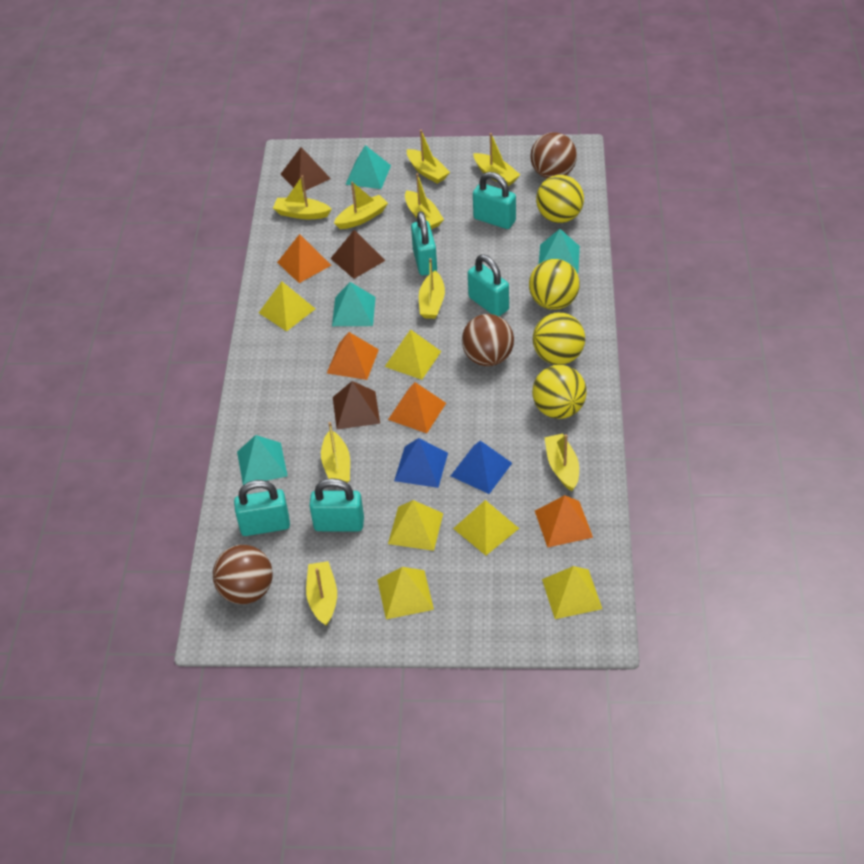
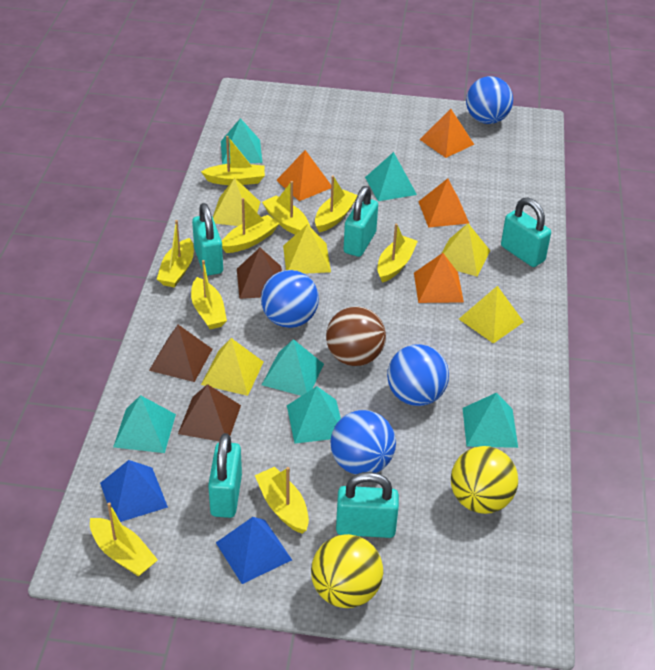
blue ball: 0 -> 4
brown ball: 3 -> 1
turquoise pyramid: 4 -> 6
yellow ball: 4 -> 2
yellow pyramid: 6 -> 5

